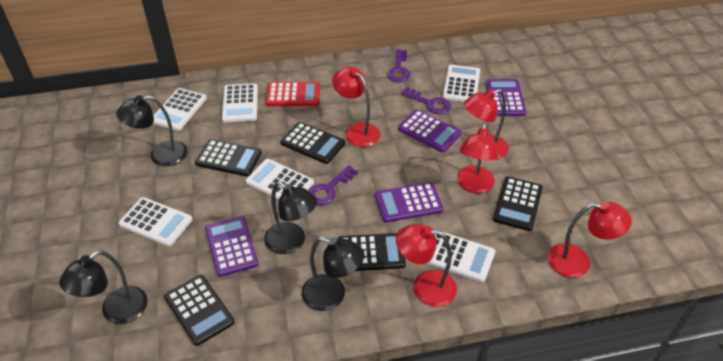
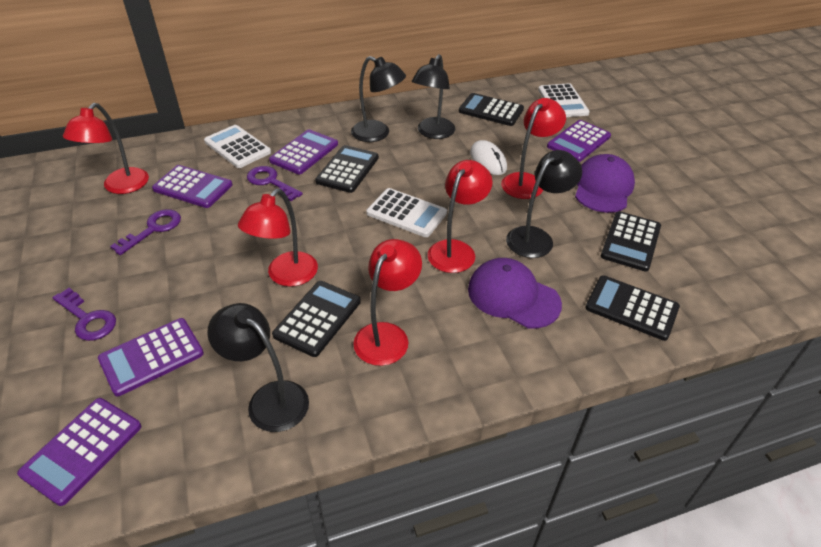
purple calculator: 4 -> 5
purple cap: 0 -> 2
red calculator: 1 -> 0
white calculator: 6 -> 3
white mouse: 0 -> 1

